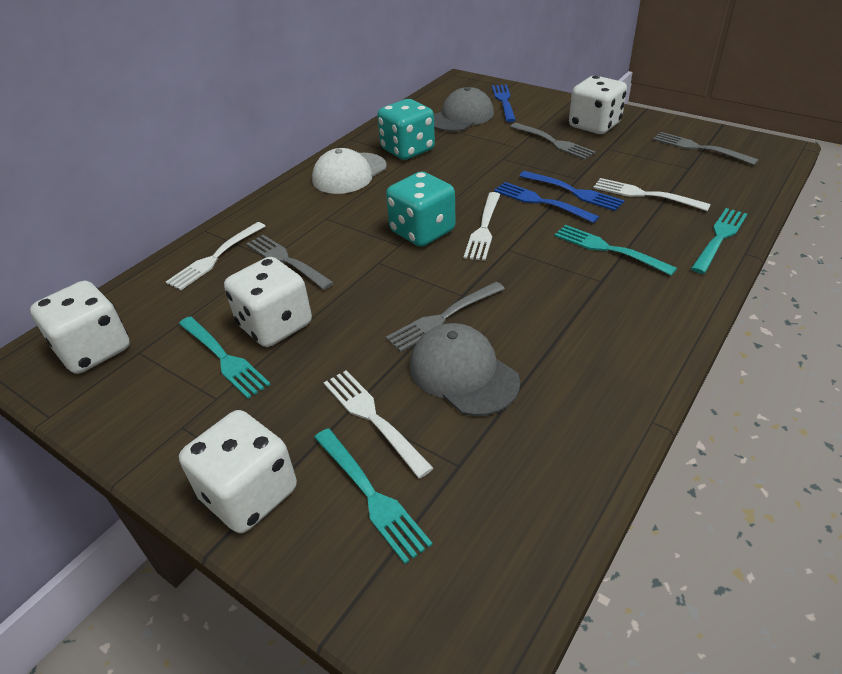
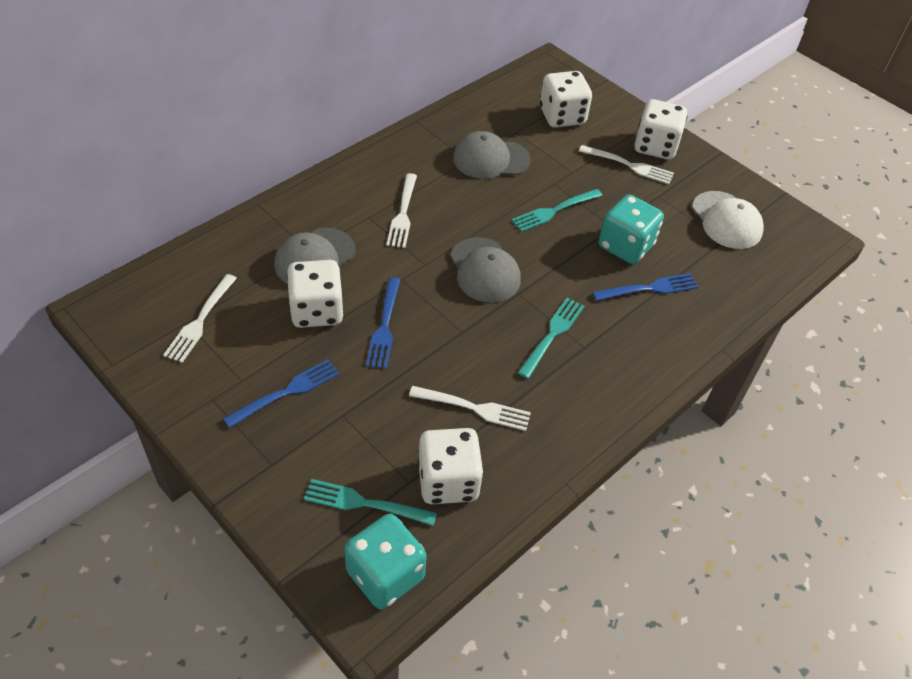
grey cap: 2 -> 3
grey fork: 4 -> 0
turquoise fork: 4 -> 3

